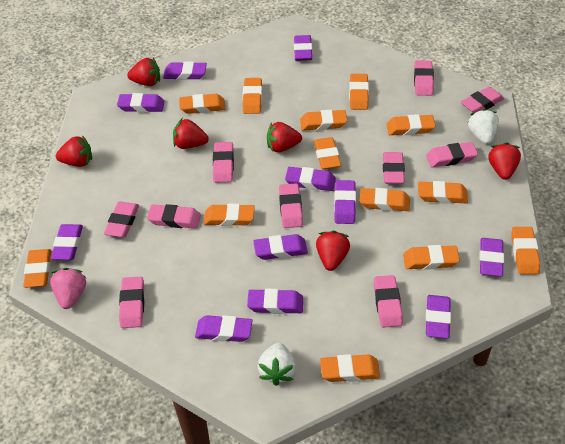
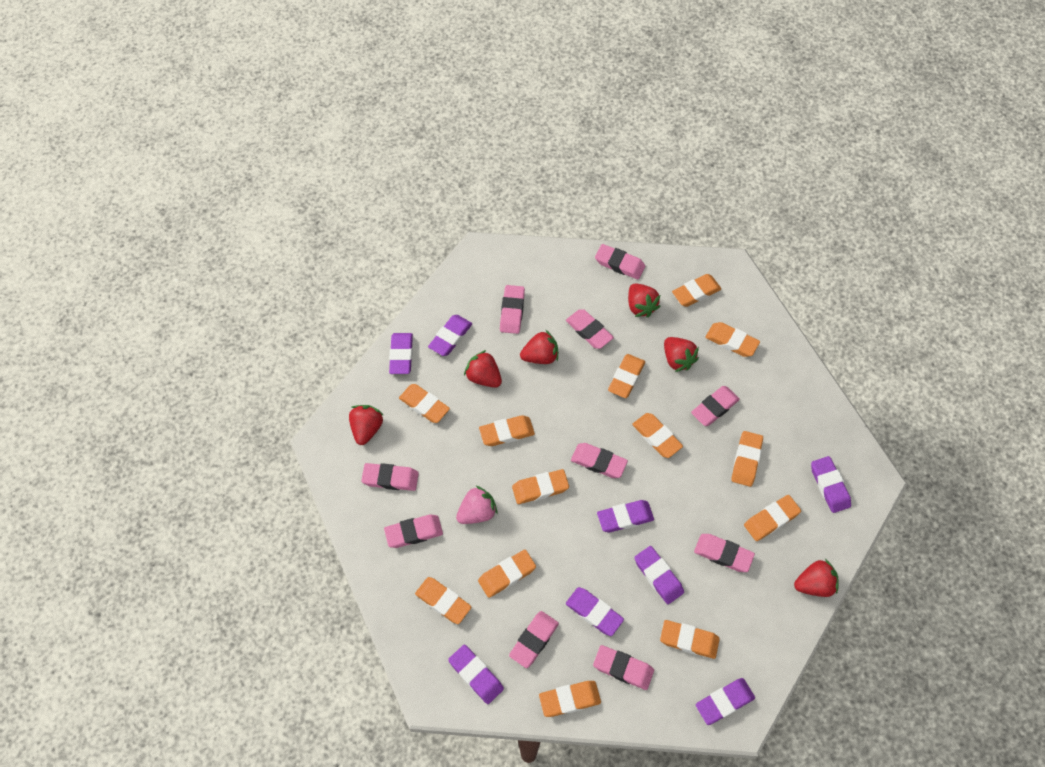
purple eraser: 11 -> 8
white strawberry: 2 -> 0

